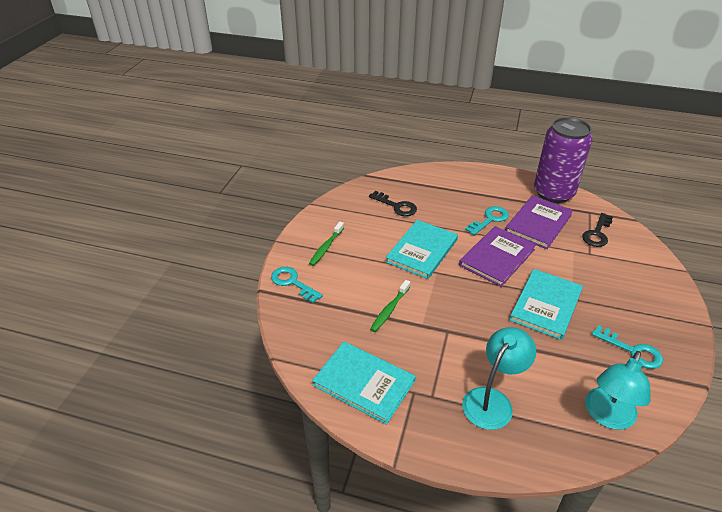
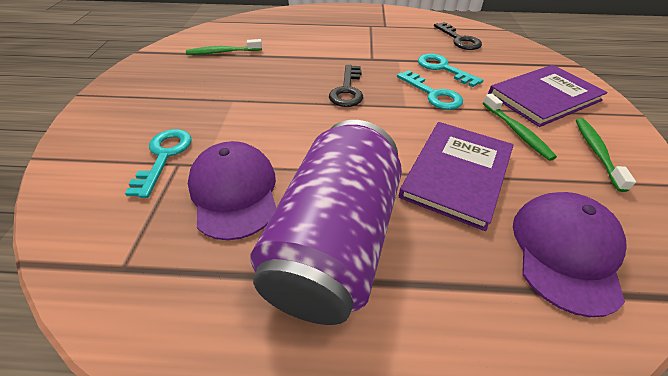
green toothbrush: 2 -> 3
purple cap: 0 -> 2
turquoise book: 3 -> 0
turquoise lamp: 2 -> 0

